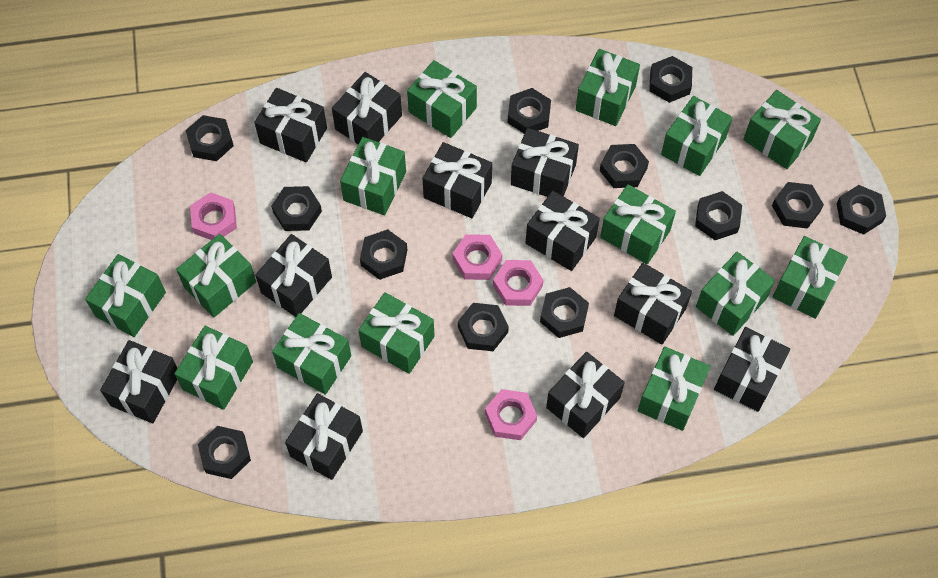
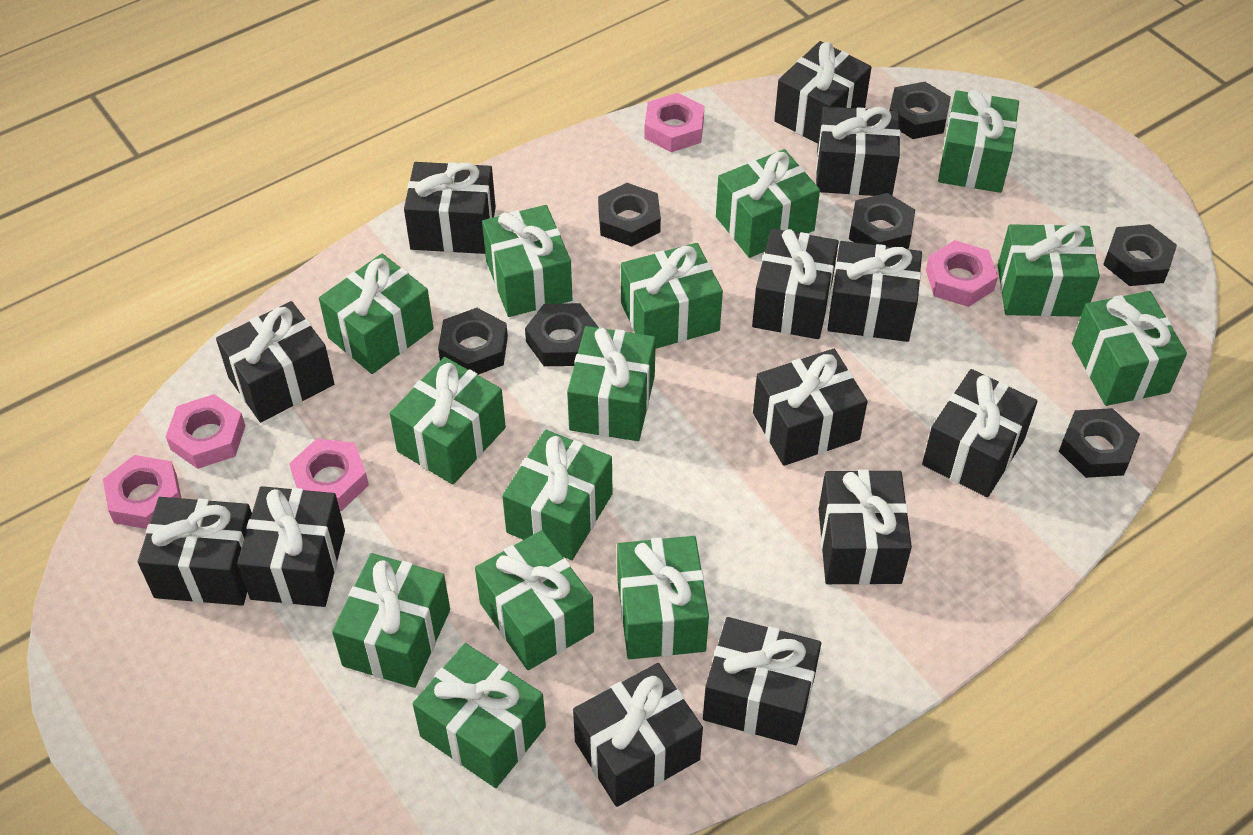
black gift: 11 -> 13
black nut: 12 -> 7
pink nut: 4 -> 5

